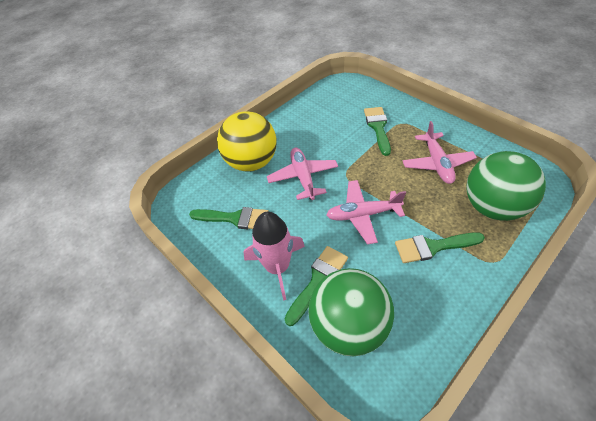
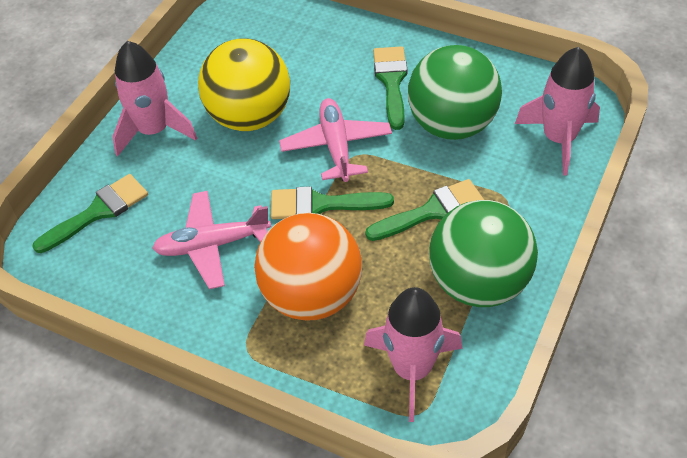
orange ball: 0 -> 1
pink plane: 3 -> 2
pink rocket: 1 -> 3

